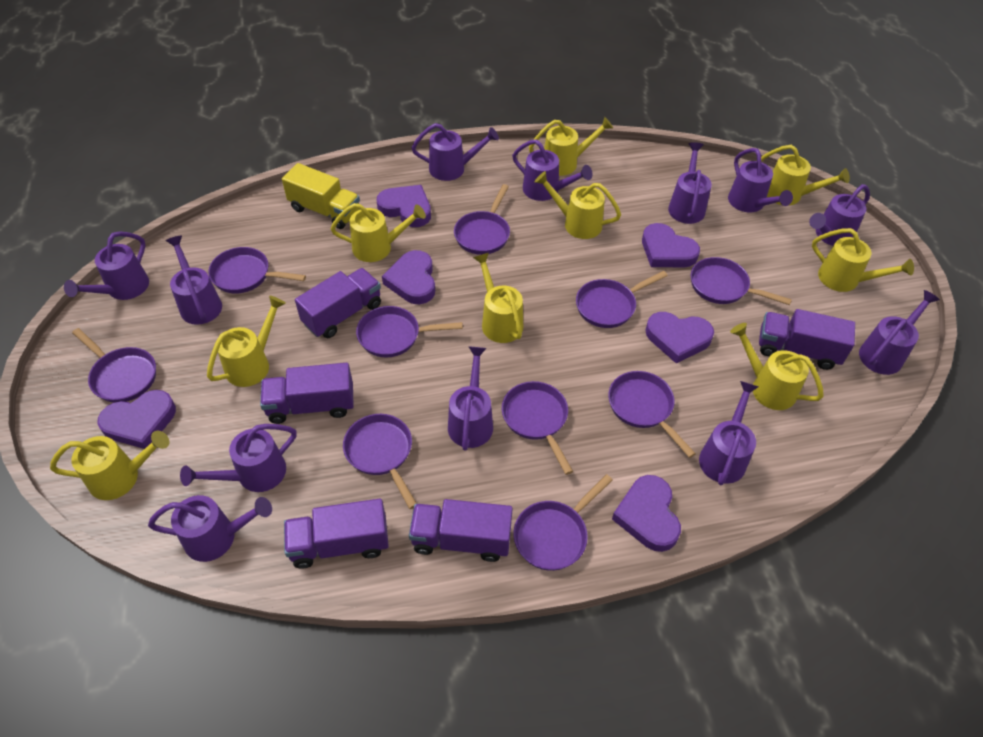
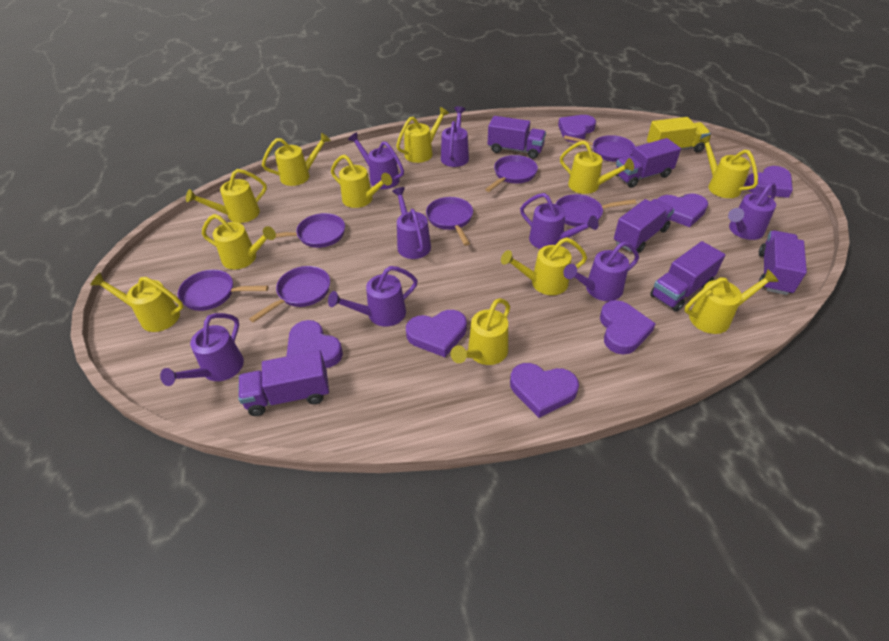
purple heart: 6 -> 7
purple pan: 10 -> 7
purple truck: 5 -> 6
purple watering can: 12 -> 8
yellow watering can: 9 -> 11

